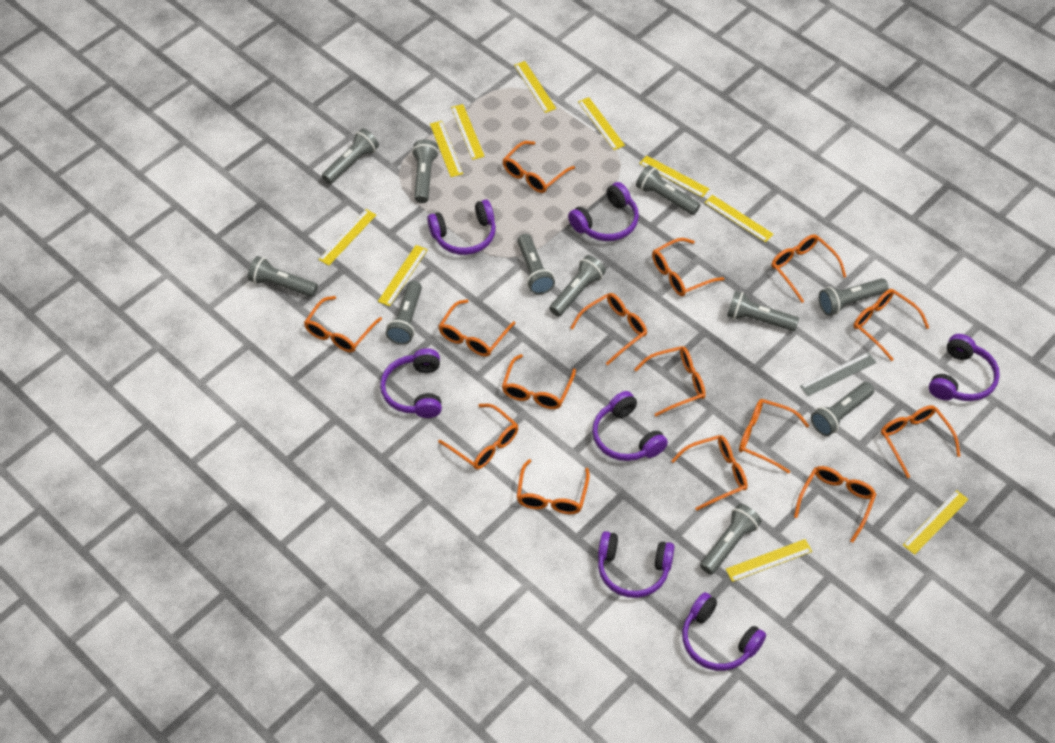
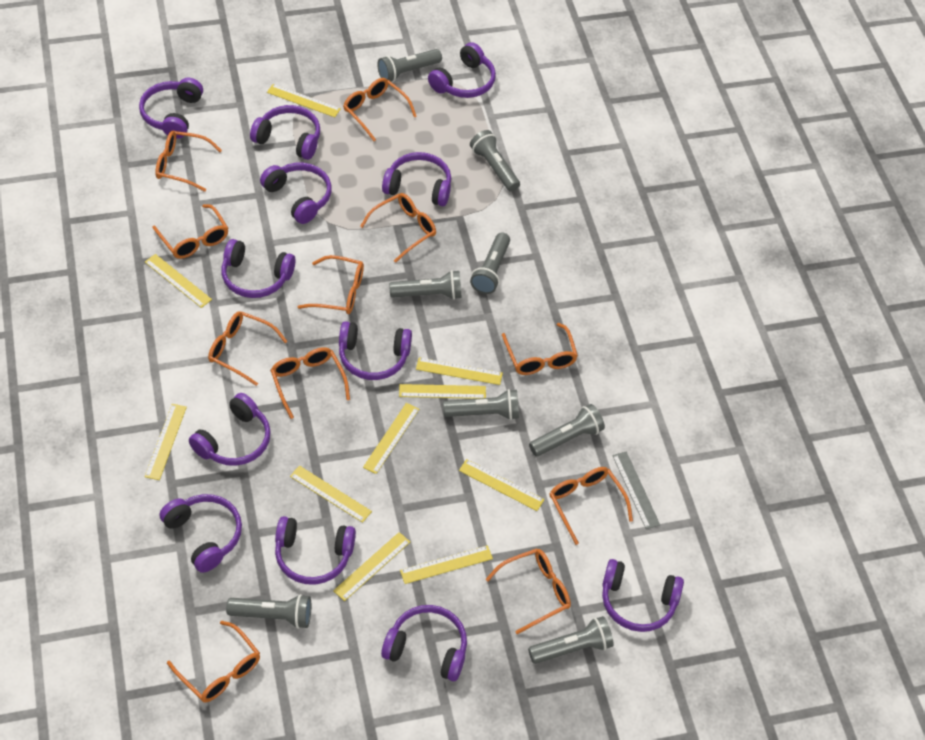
grey flashlight: 11 -> 8
orange glasses: 15 -> 11
purple headphones: 7 -> 12

